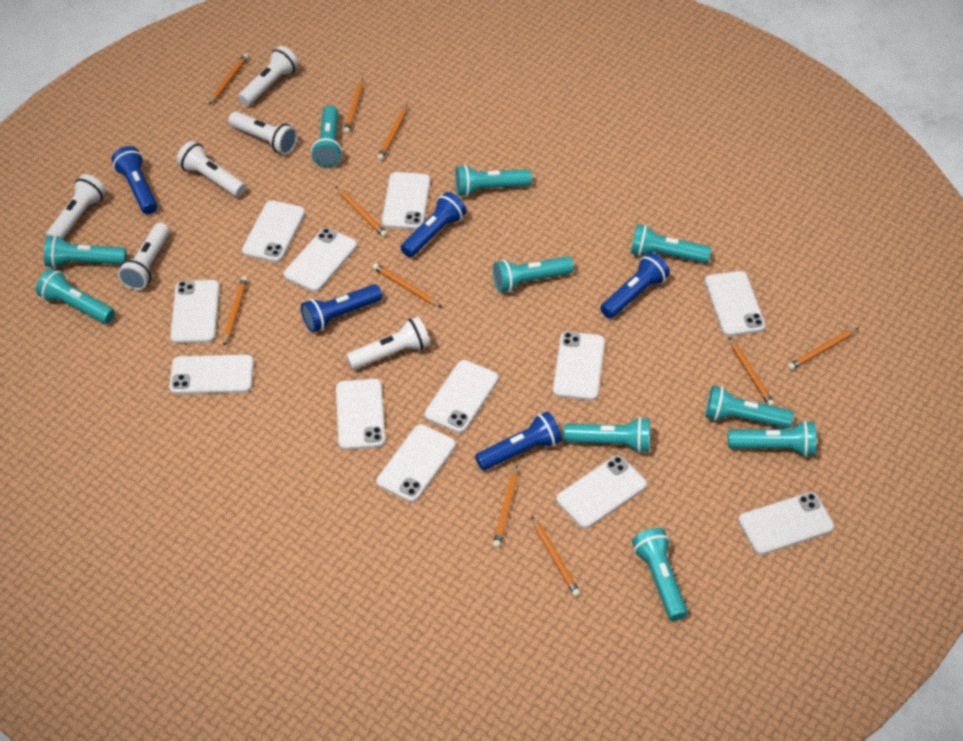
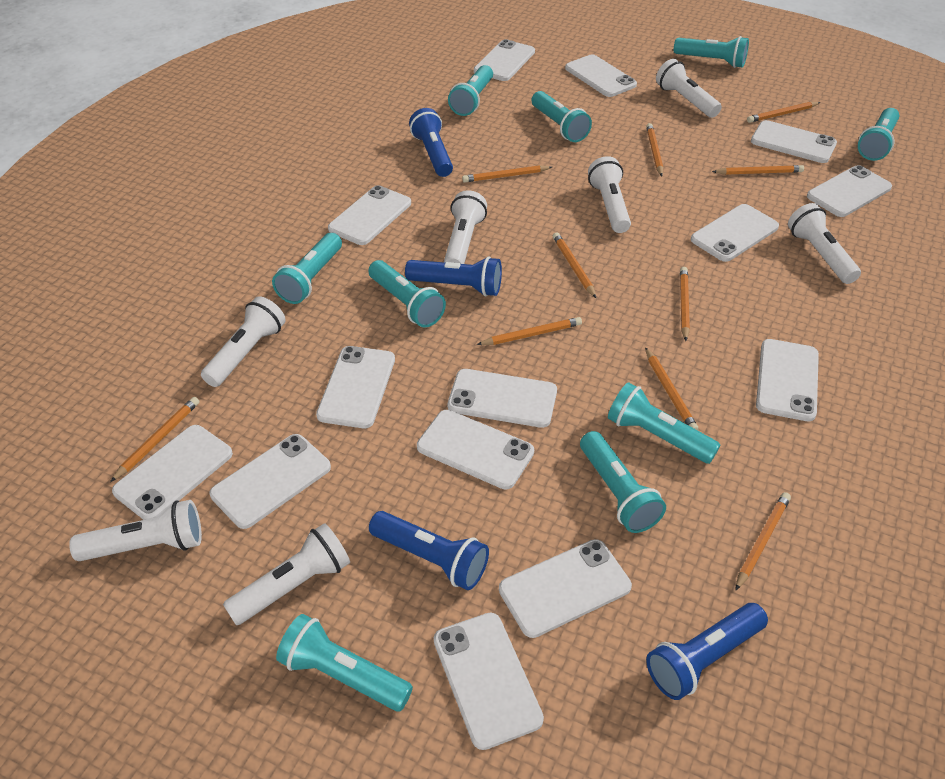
blue flashlight: 5 -> 4
turquoise flashlight: 10 -> 9
white flashlight: 6 -> 7
white phone: 12 -> 14

